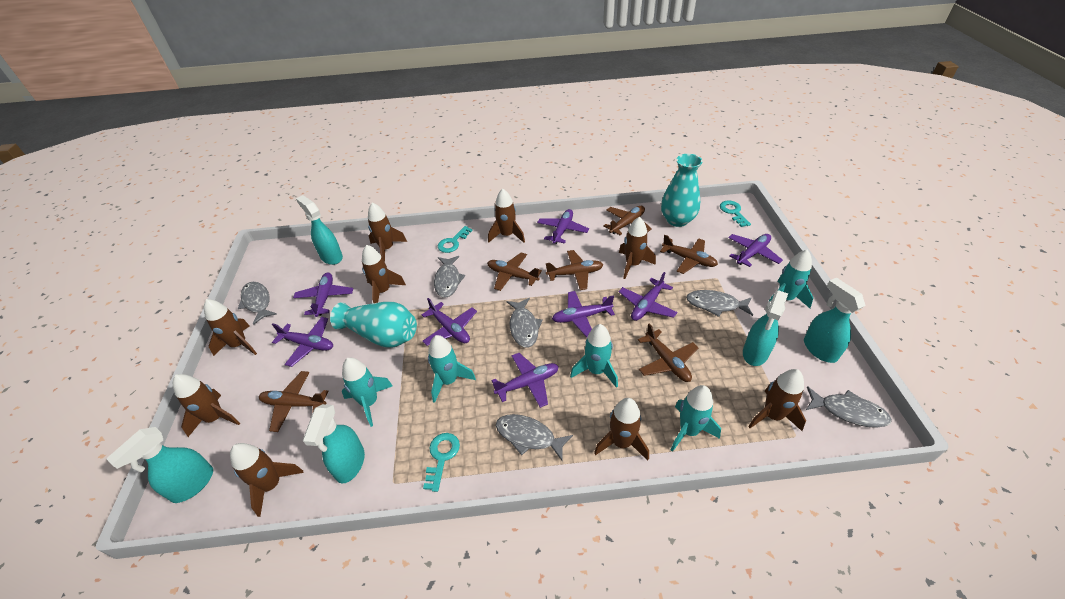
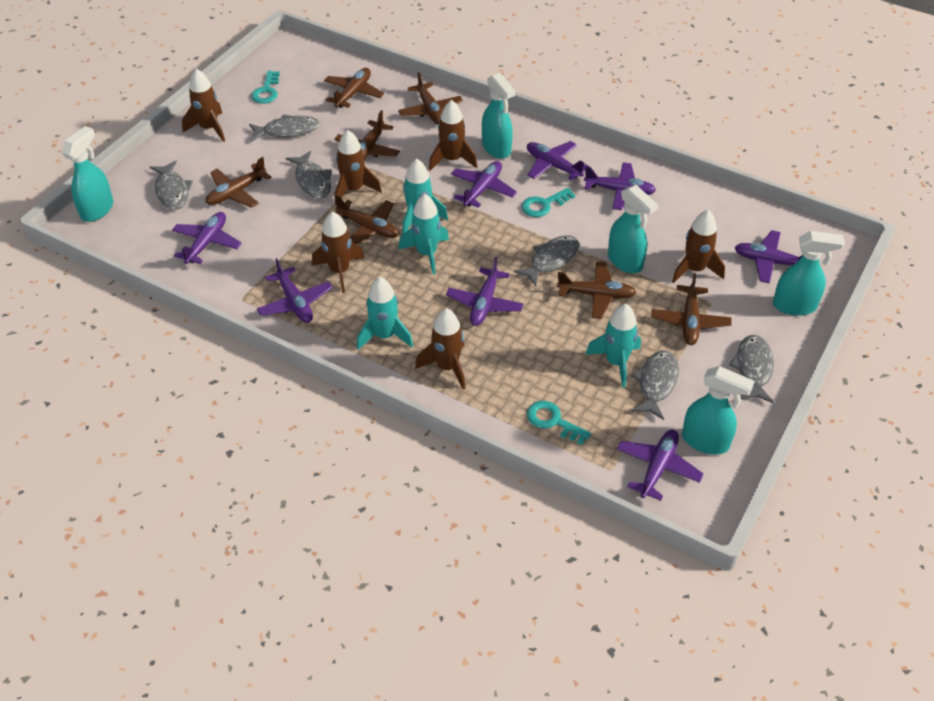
brown plane: 6 -> 7
brown rocket: 9 -> 6
turquoise rocket: 5 -> 4
turquoise vase: 2 -> 0

